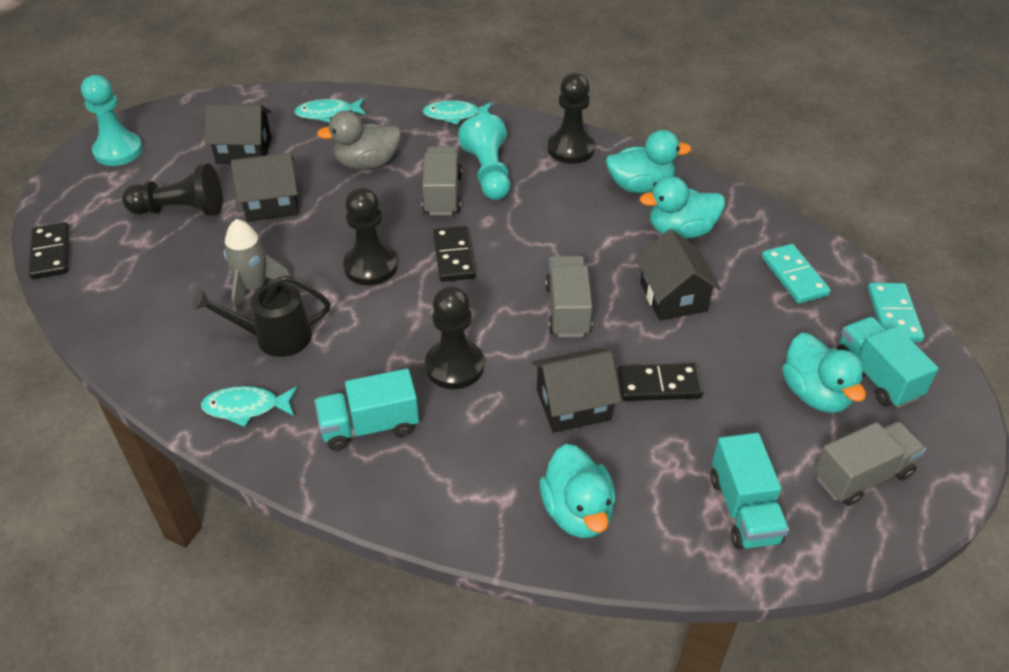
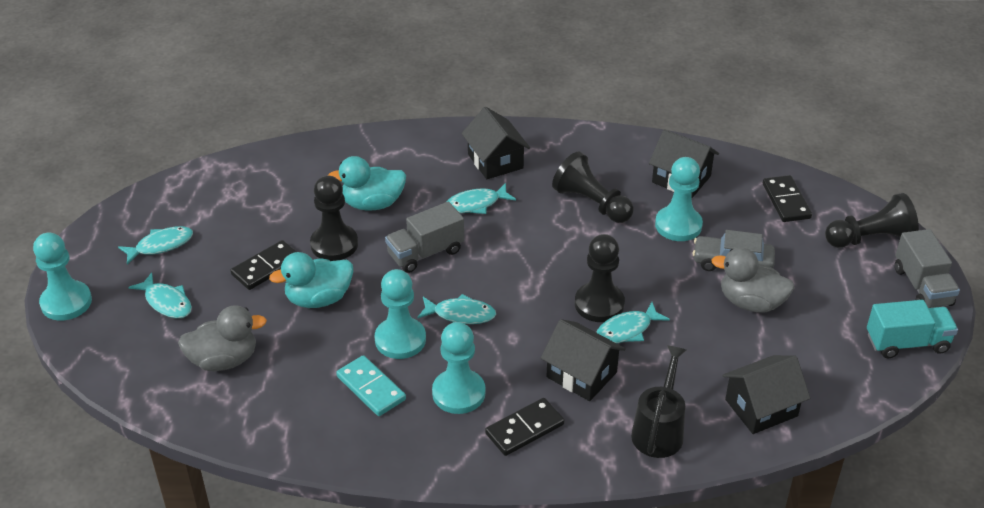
grey car: 0 -> 1
grey duck: 1 -> 2
grey rocket: 1 -> 0
grey truck: 3 -> 2
turquoise domino: 2 -> 1
turquoise duck: 4 -> 2
turquoise fish: 3 -> 5
turquoise pawn: 2 -> 4
turquoise truck: 3 -> 1

